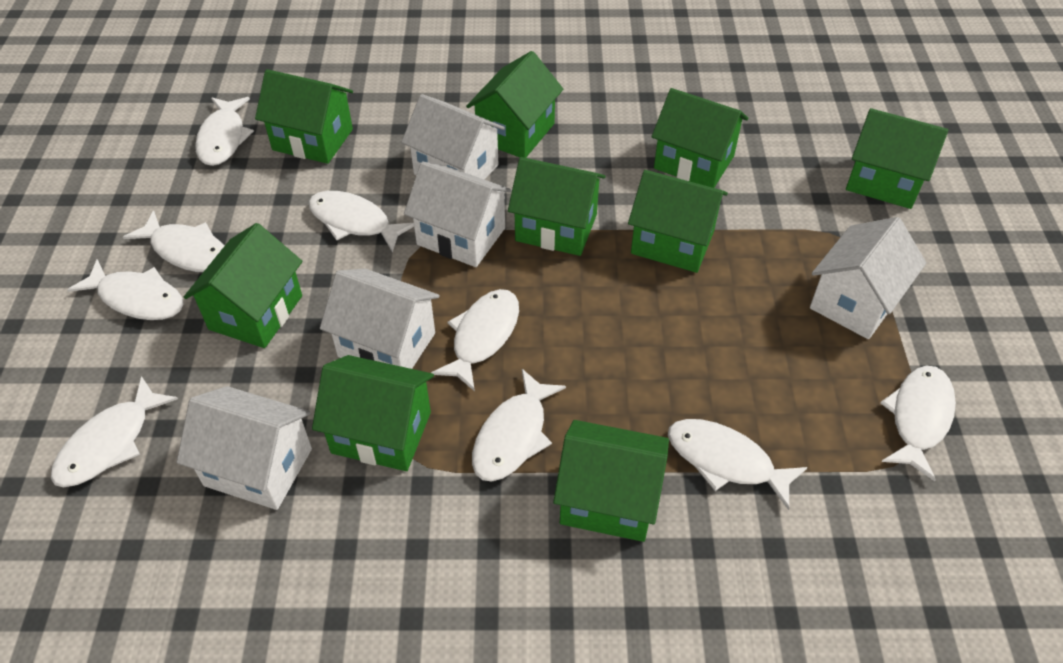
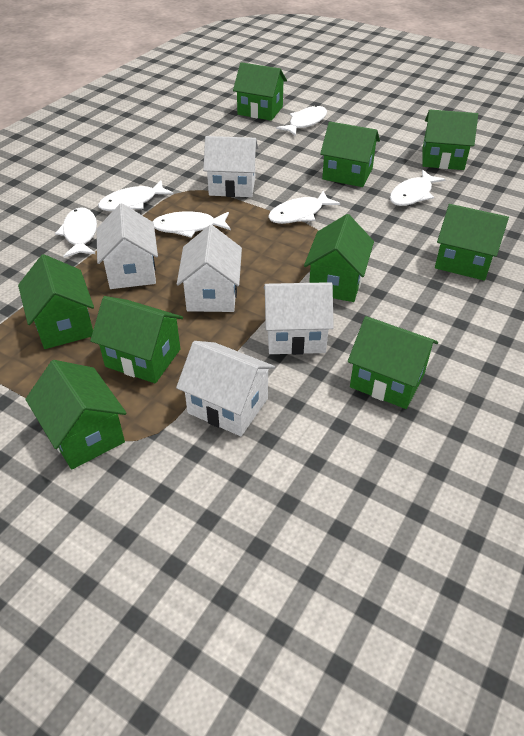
white fish: 9 -> 6

